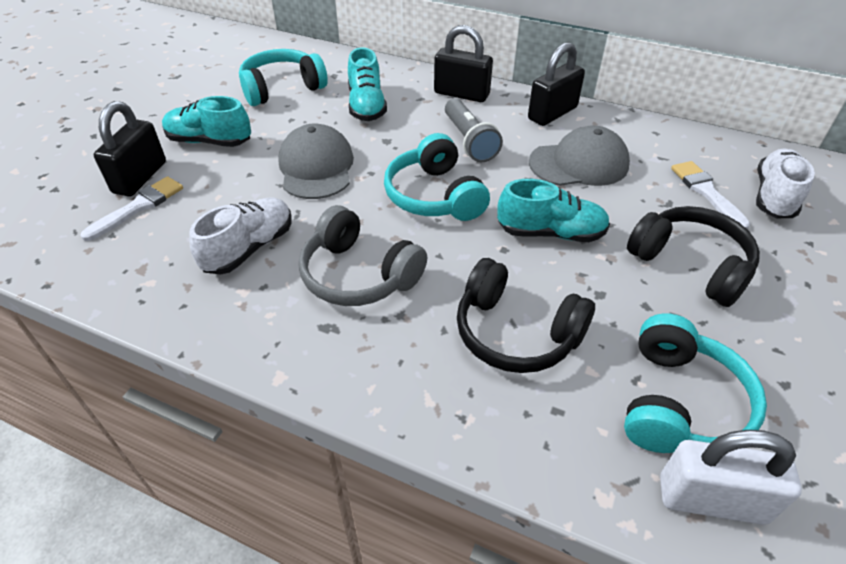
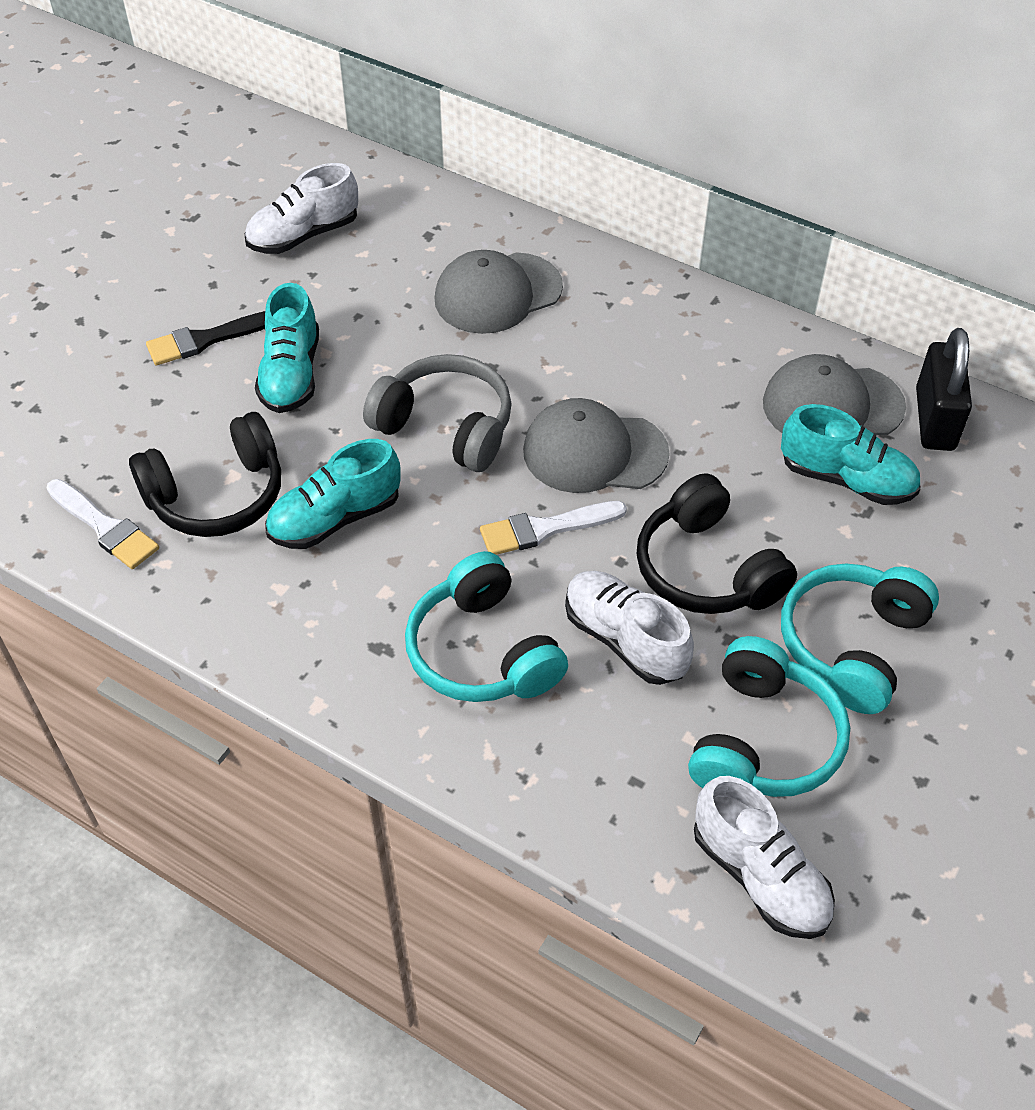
black brush: 0 -> 1
black padlock: 3 -> 1
grey cap: 2 -> 3
grey flashlight: 1 -> 0
white padlock: 1 -> 0
white shoe: 2 -> 3

